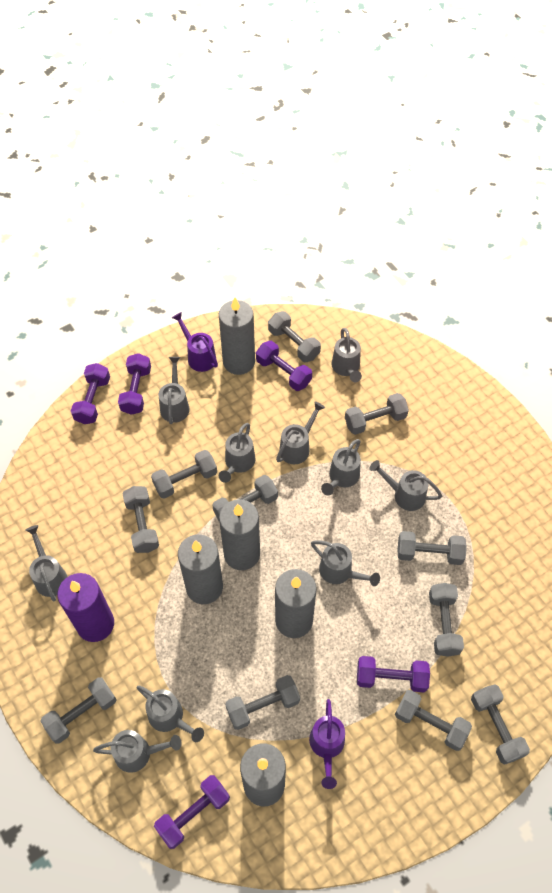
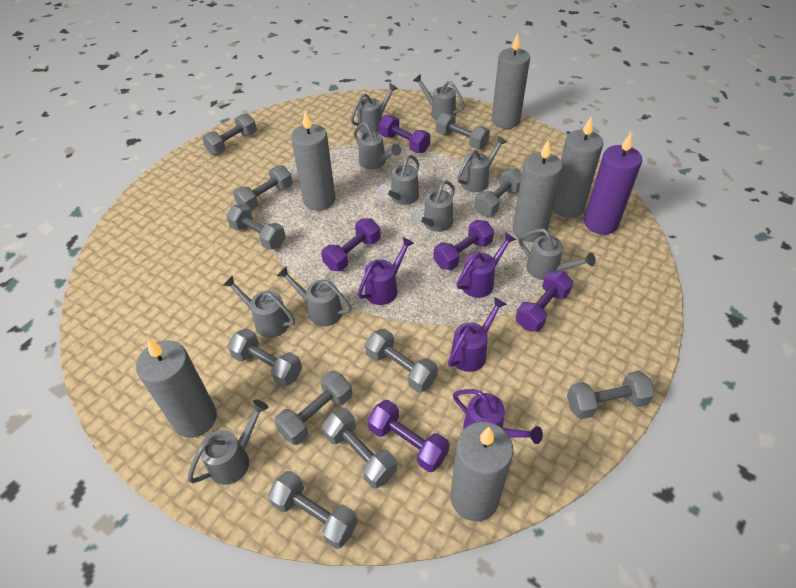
grey candle: 5 -> 6
purple watering can: 2 -> 4

